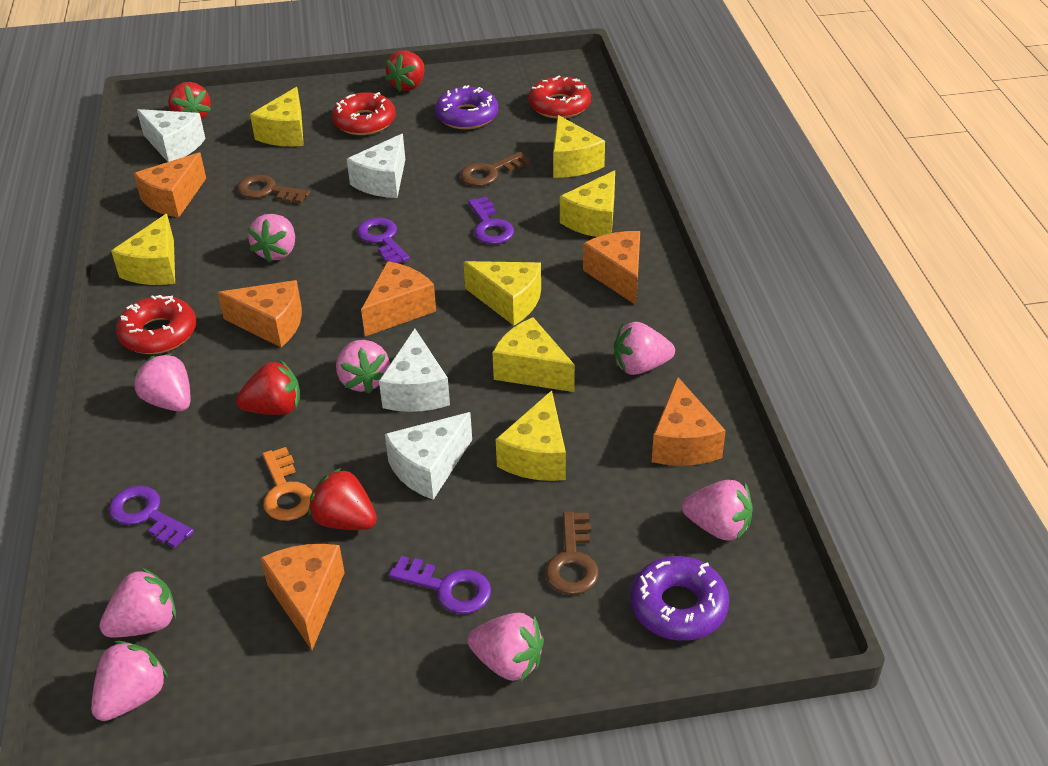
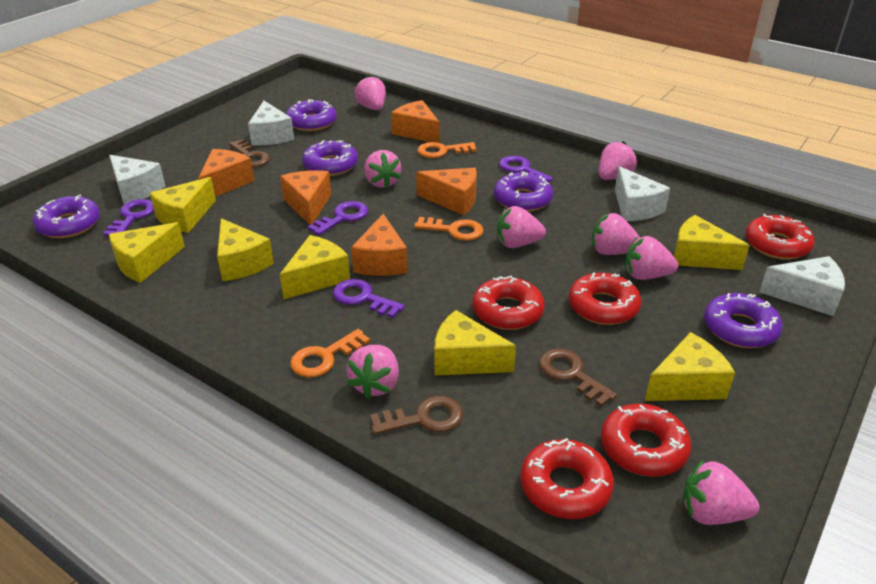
orange cheese: 6 -> 5
orange key: 1 -> 3
purple donut: 2 -> 5
red donut: 3 -> 5
red strawberry: 4 -> 0

